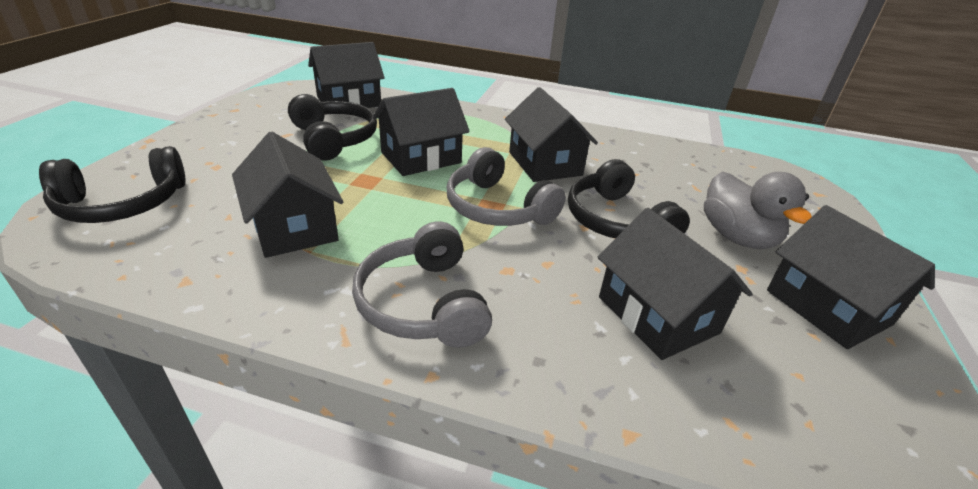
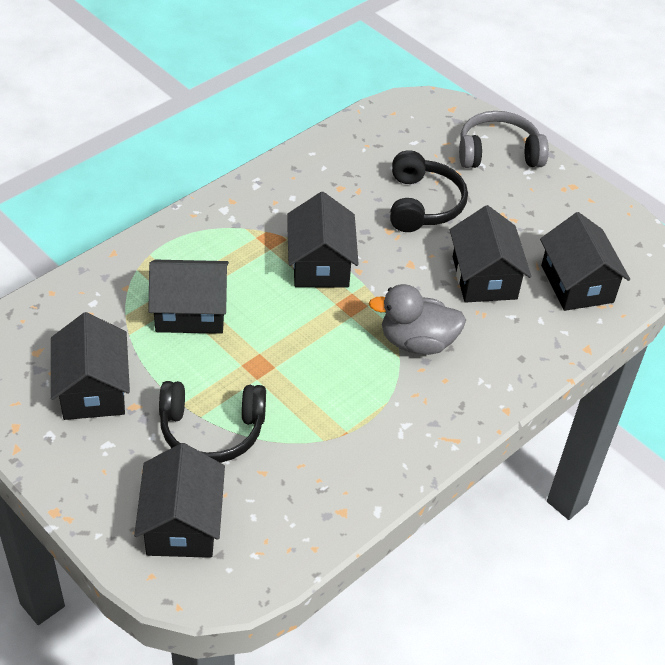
black headphones: 3 -> 2
grey headphones: 2 -> 1

